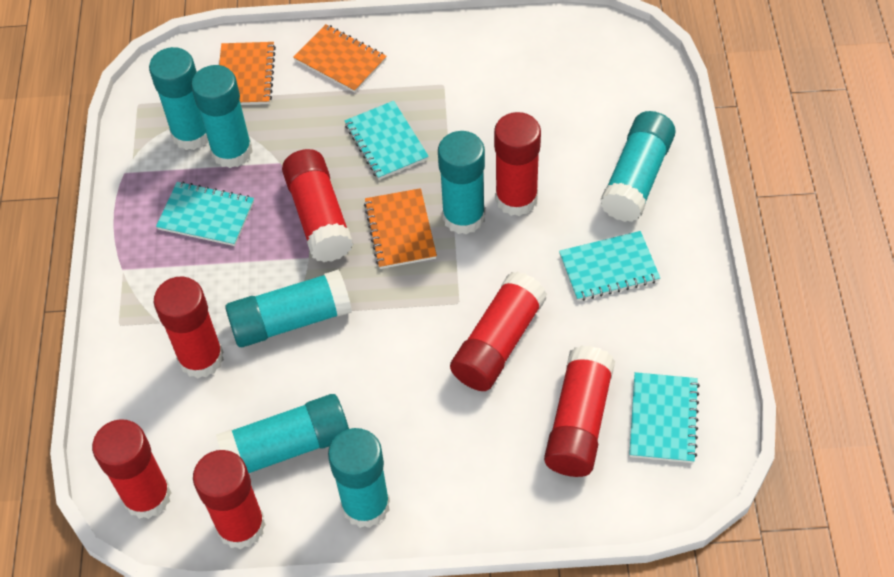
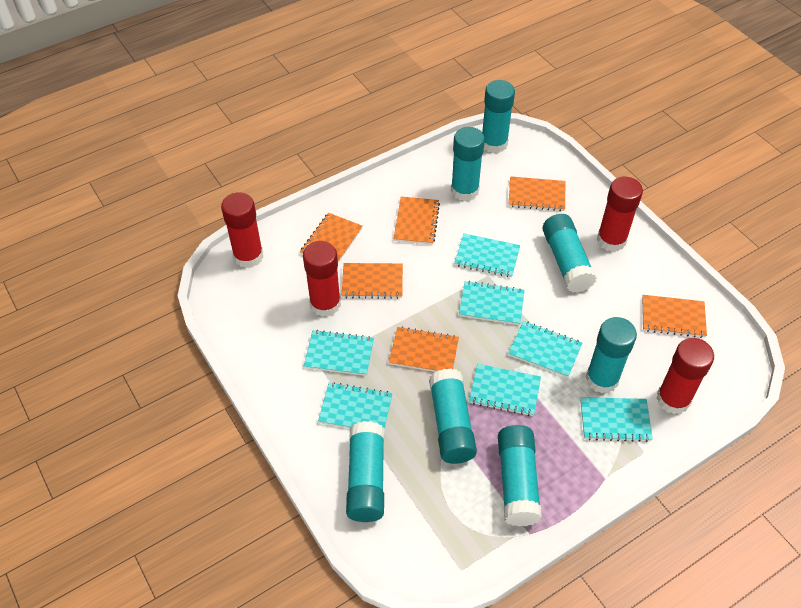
orange notebook: 3 -> 6
red glue stick: 7 -> 4
turquoise notebook: 4 -> 7

